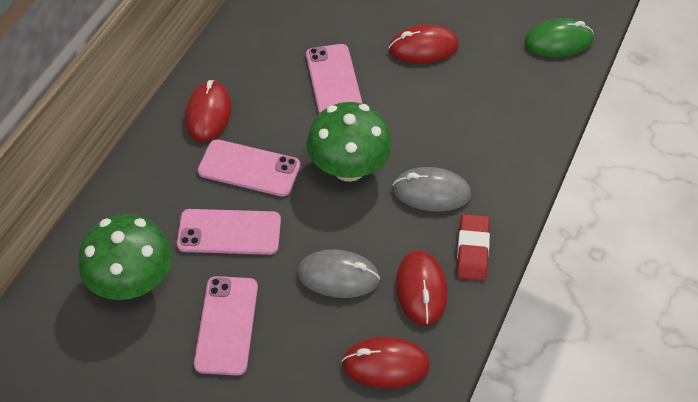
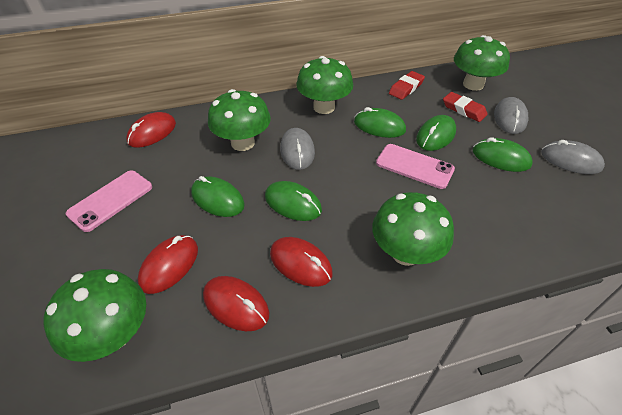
green mouse: 1 -> 5
green mushroom: 2 -> 5
grey mouse: 2 -> 3
pink phone: 4 -> 2
red eraser: 1 -> 2

